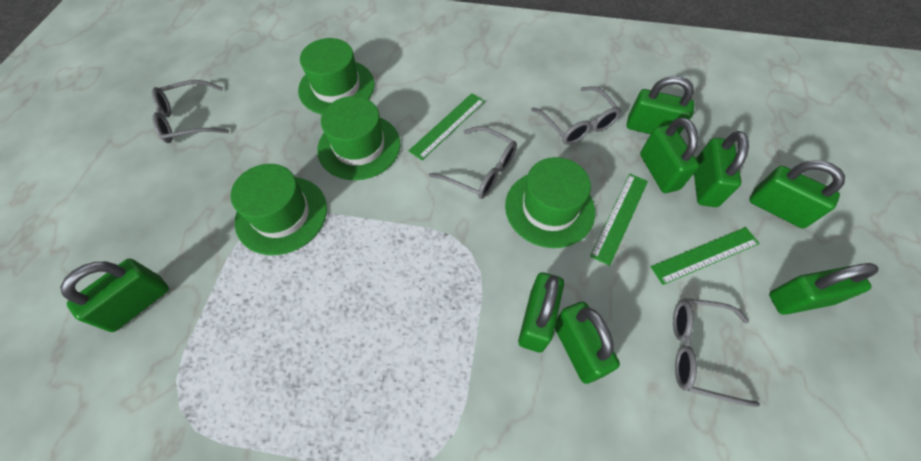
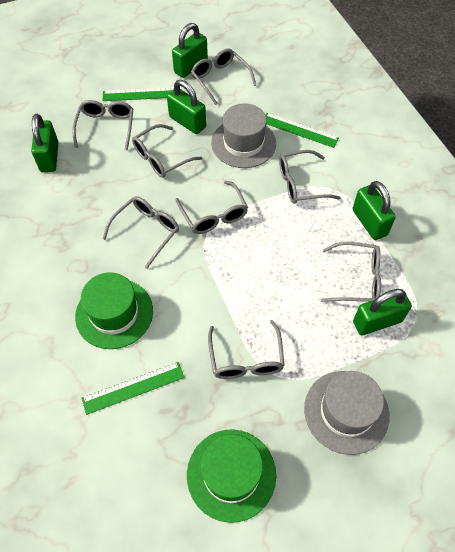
green hat: 4 -> 2
green padlock: 8 -> 5
grey glasses: 4 -> 8
grey hat: 0 -> 2

